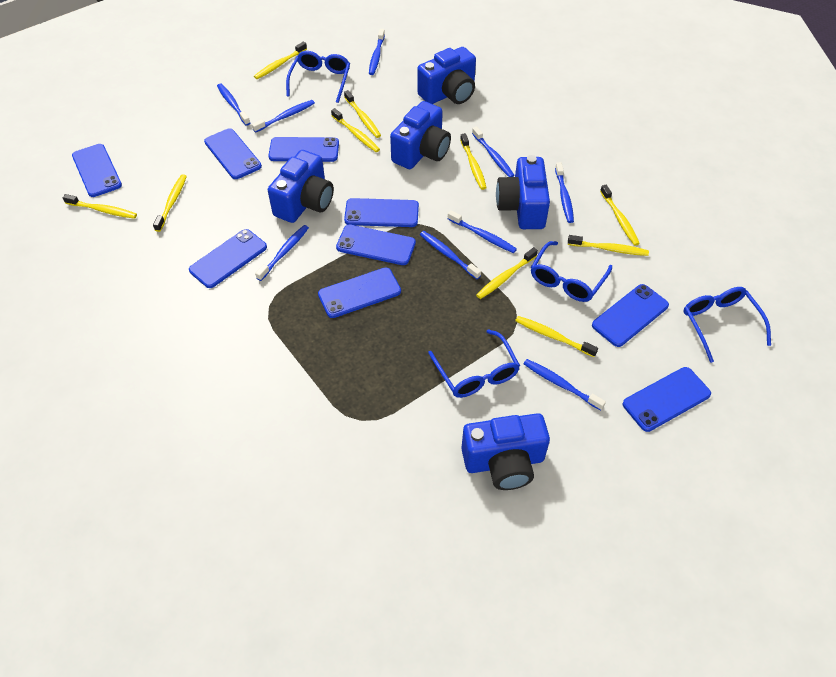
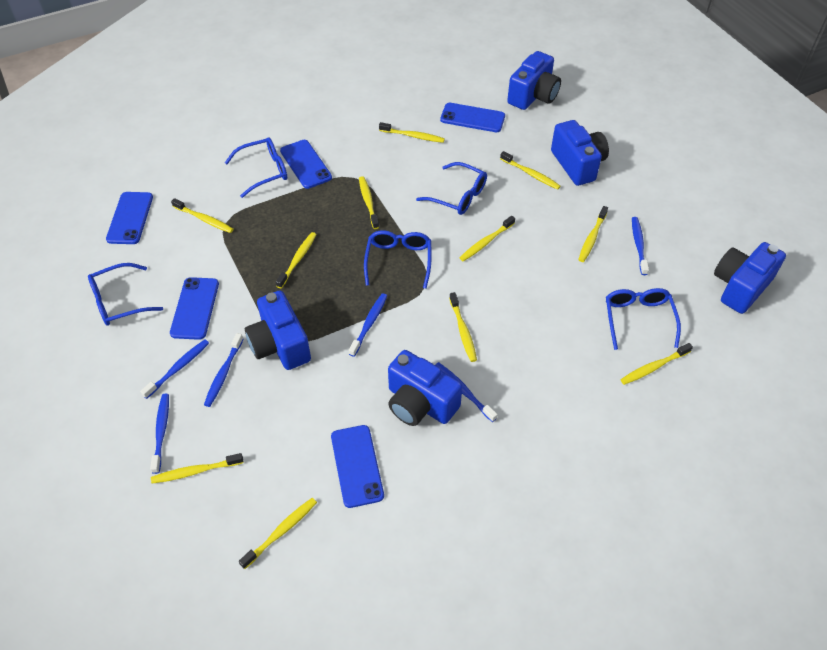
blue glasses: 4 -> 5
blue phone: 9 -> 5
blue toothbrush: 9 -> 6
yellow toothbrush: 10 -> 11

